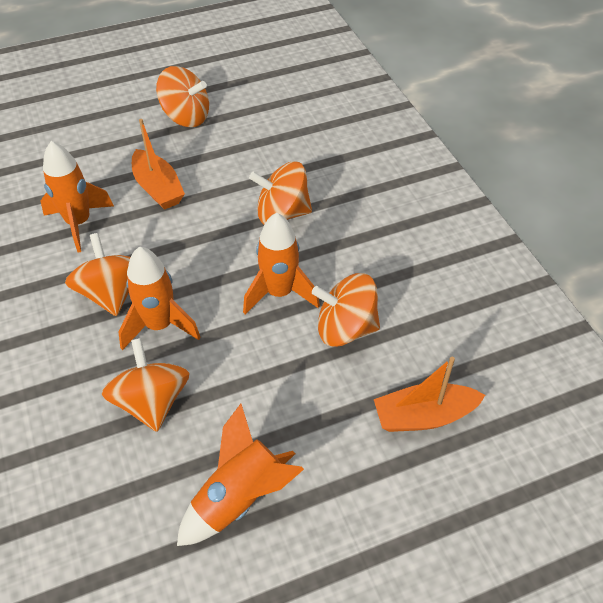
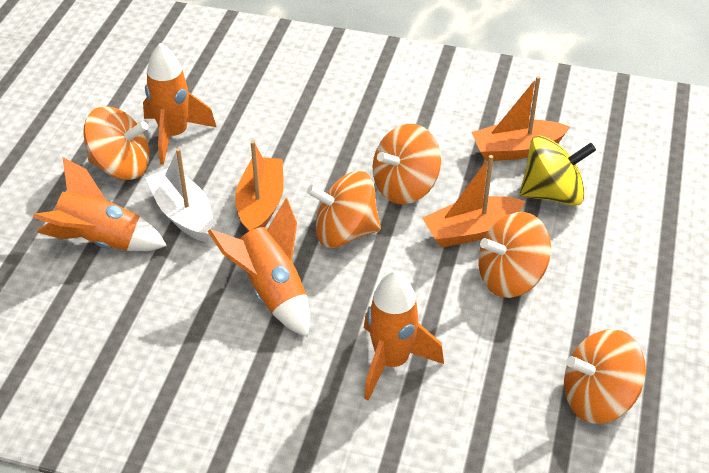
orange boat: 2 -> 3
white boat: 0 -> 1
yellow spinning top: 0 -> 1

